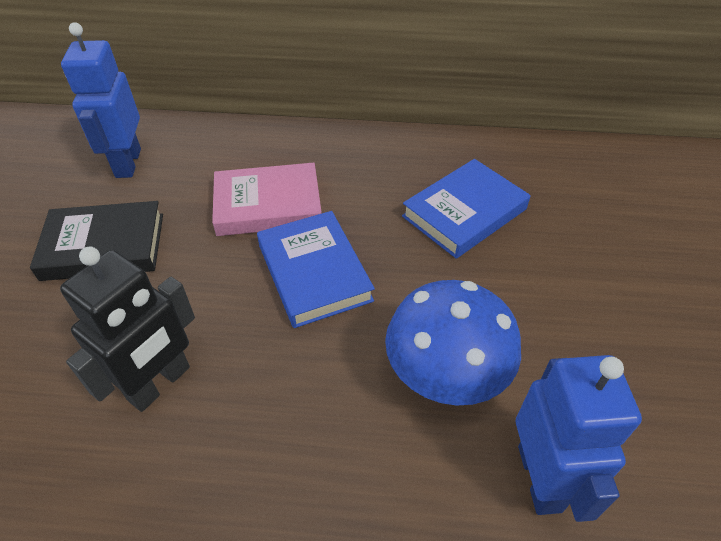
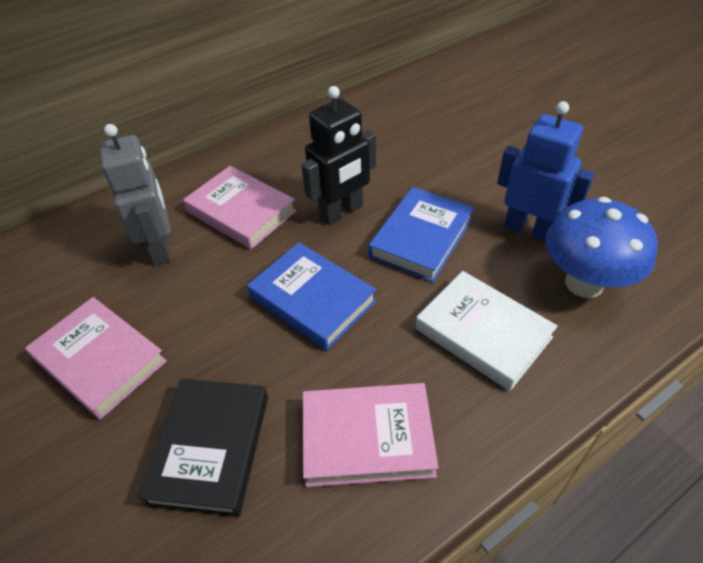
blue robot: 2 -> 1
grey robot: 0 -> 1
pink book: 1 -> 3
white book: 0 -> 1

